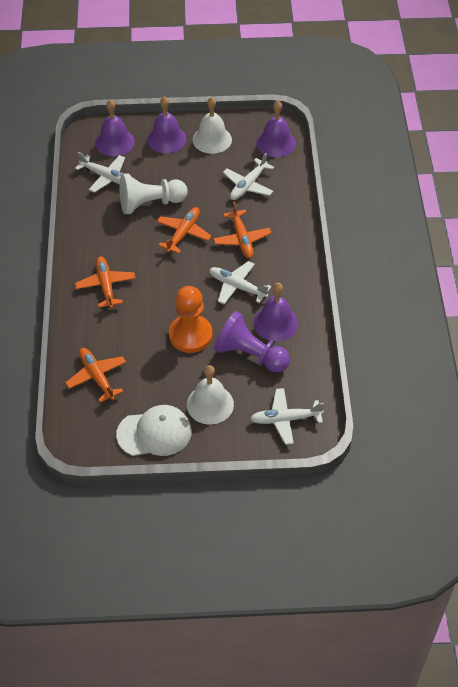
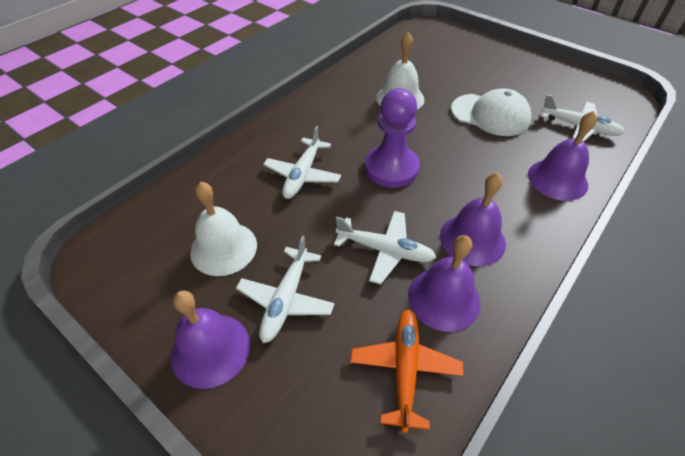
orange pawn: 1 -> 0
orange plane: 4 -> 1
white pawn: 1 -> 0

